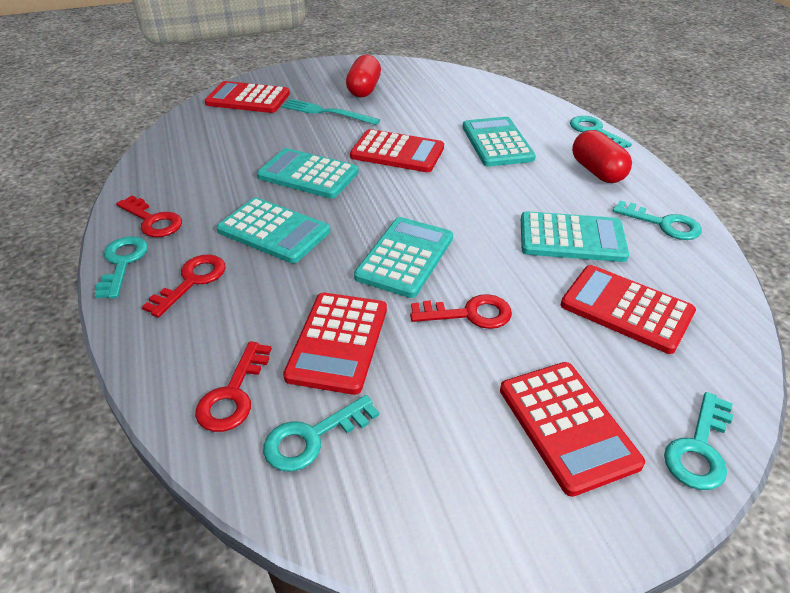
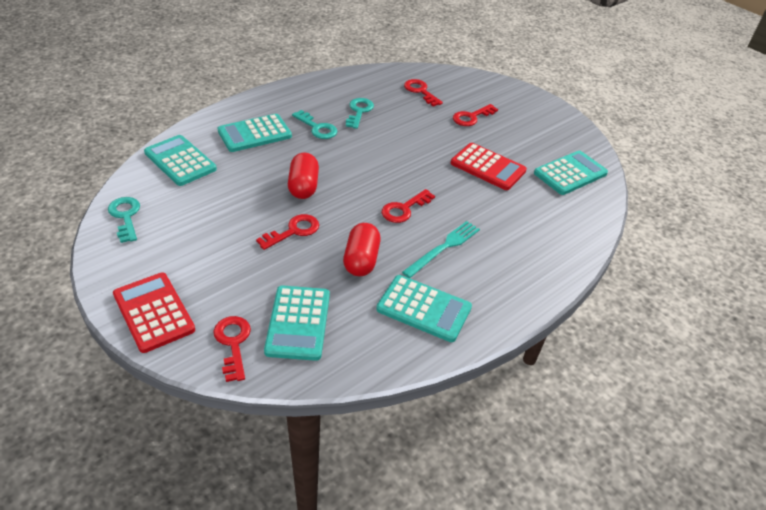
red calculator: 5 -> 2
red key: 4 -> 5
turquoise key: 5 -> 3

